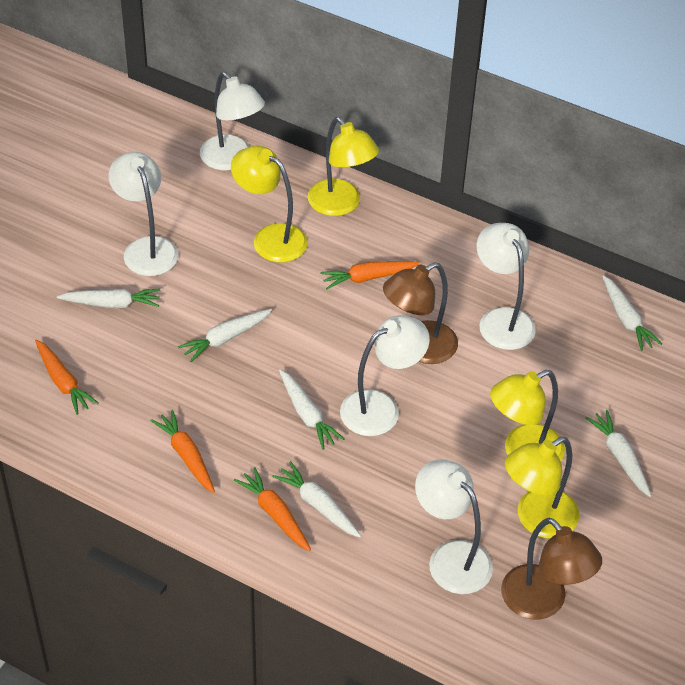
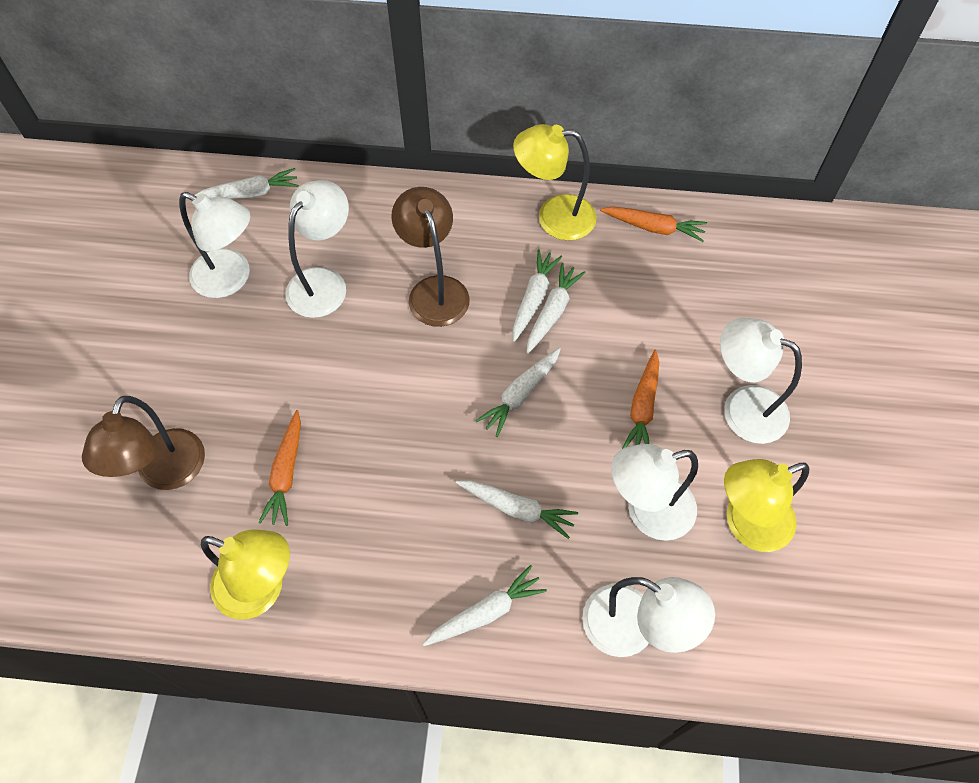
orange carrot: 4 -> 3
yellow lamp: 4 -> 3

